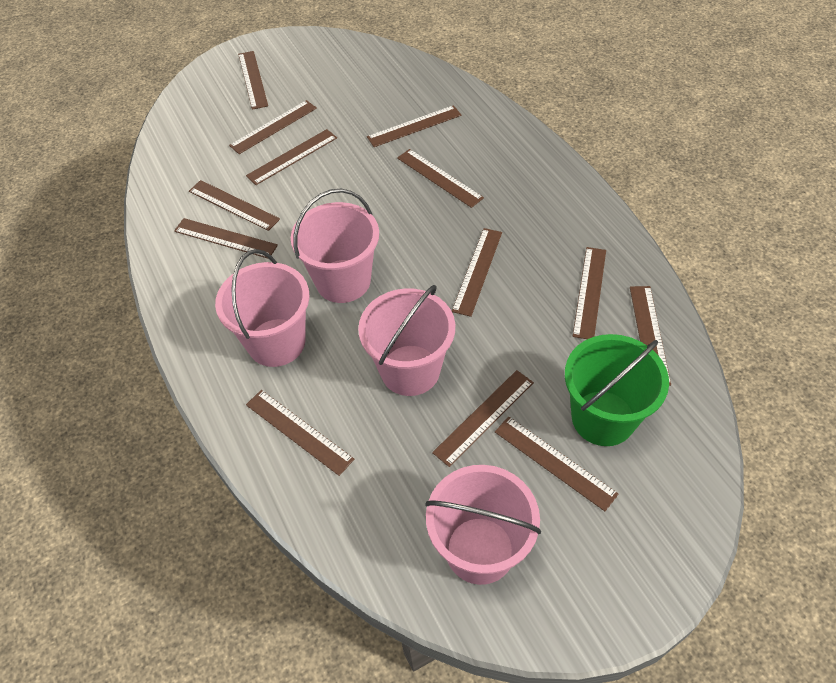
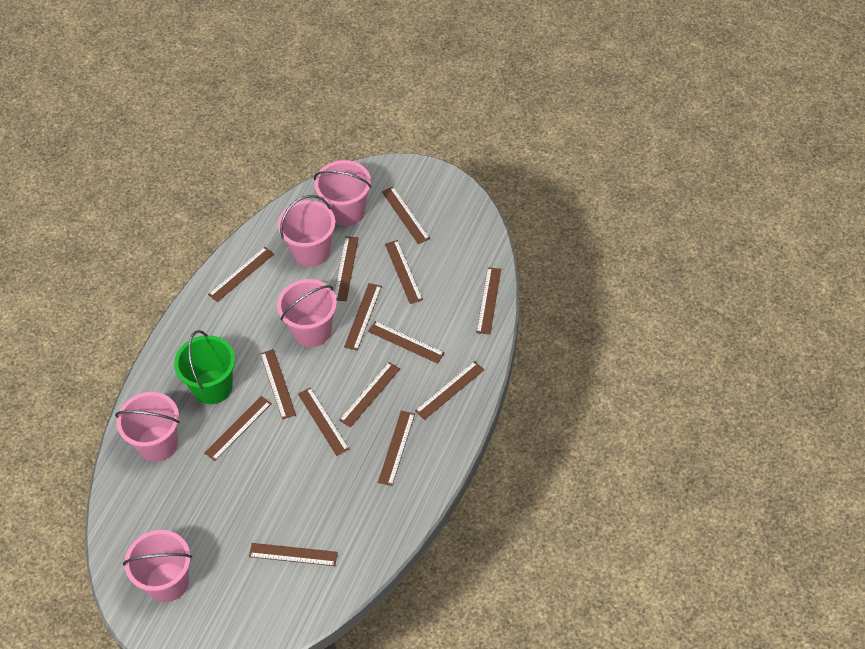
brown ruler: 13 -> 14
pink bucket: 4 -> 5

